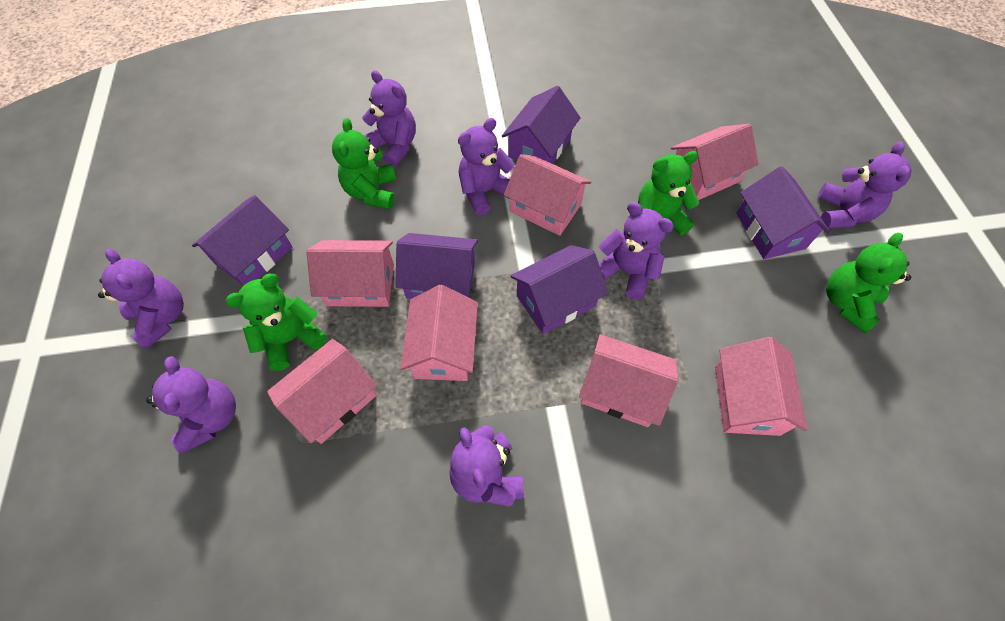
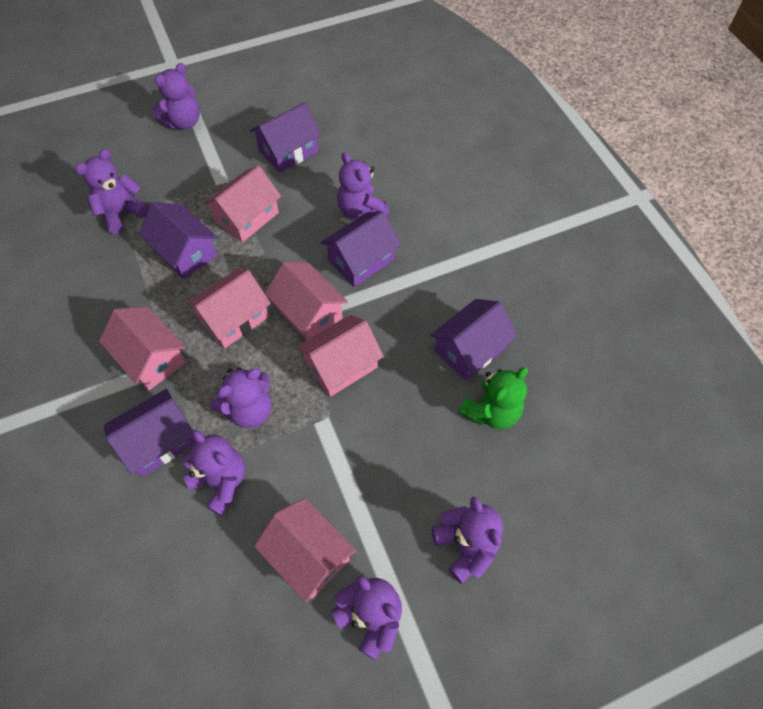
green teddy bear: 4 -> 1
pink house: 7 -> 6

